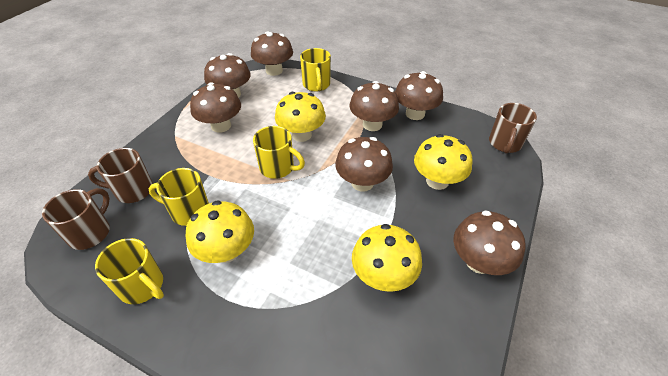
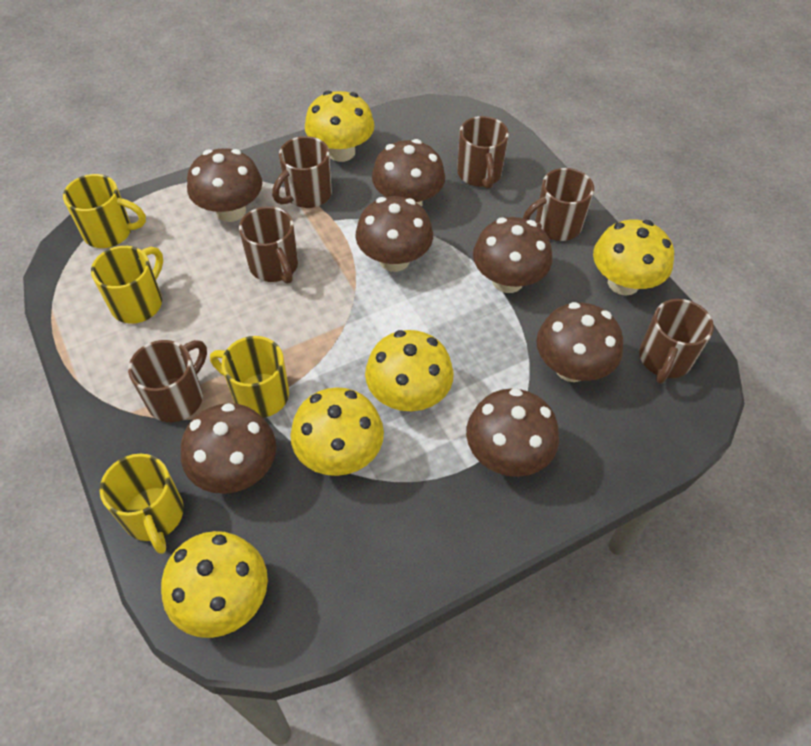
brown mug: 3 -> 6
yellow mushroom: 4 -> 5

